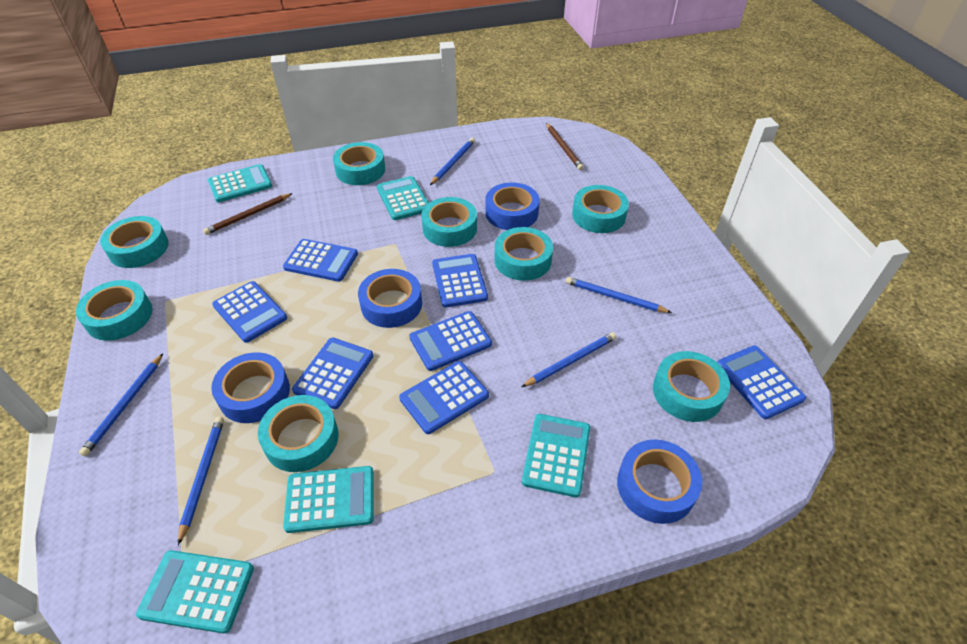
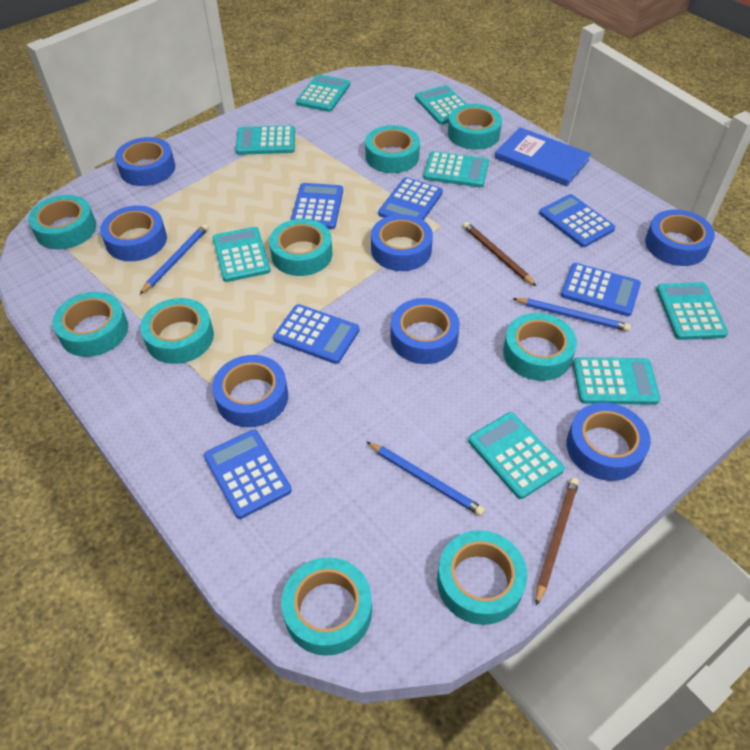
blue book: 0 -> 1
blue calculator: 7 -> 6
blue pencil: 5 -> 3
blue tape: 4 -> 7
turquoise calculator: 5 -> 8
turquoise tape: 8 -> 9

